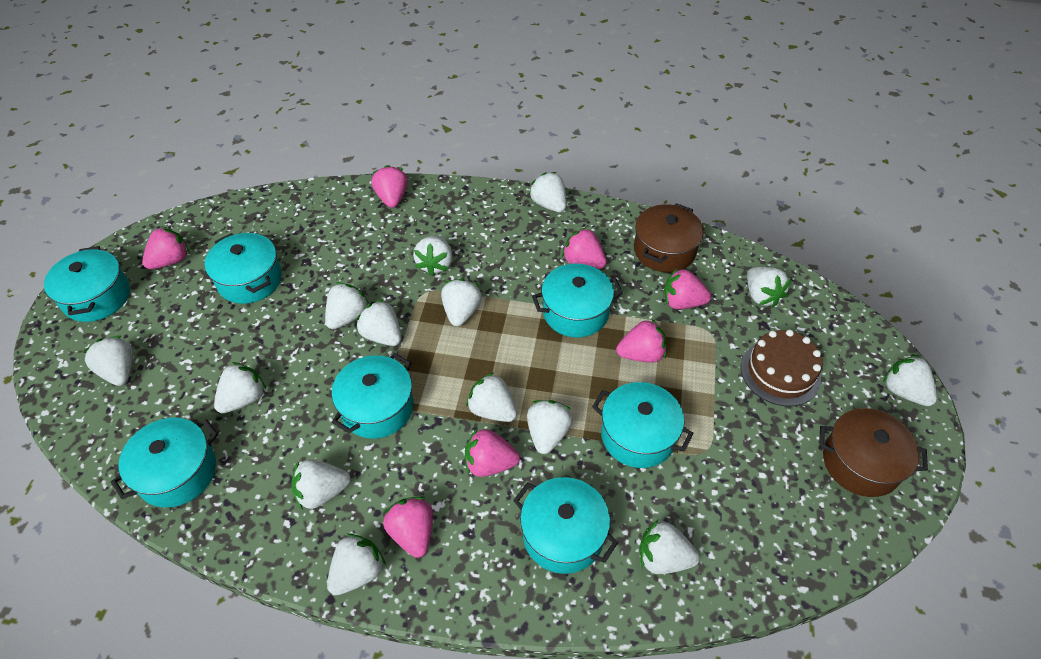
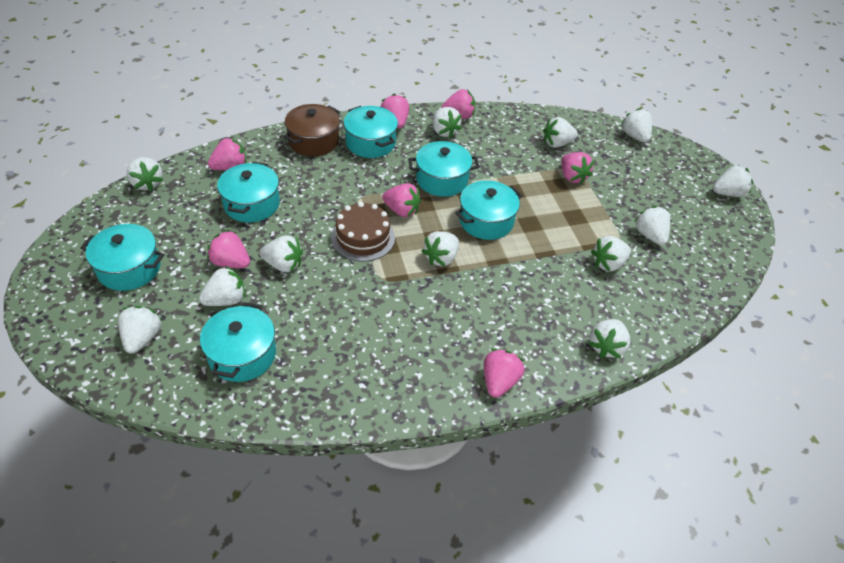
brown pot: 2 -> 1
turquoise pot: 7 -> 6
white strawberry: 14 -> 12

